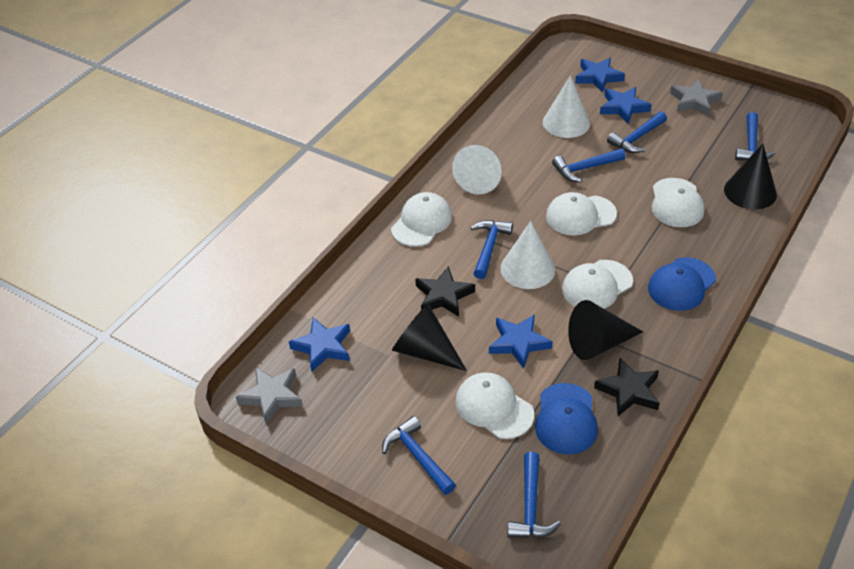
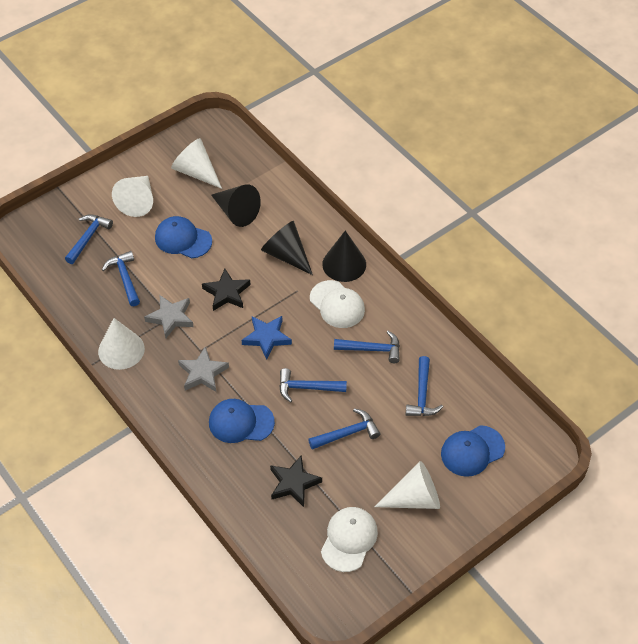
blue cap: 2 -> 3
blue star: 4 -> 1
white cap: 5 -> 2
white cone: 3 -> 4

